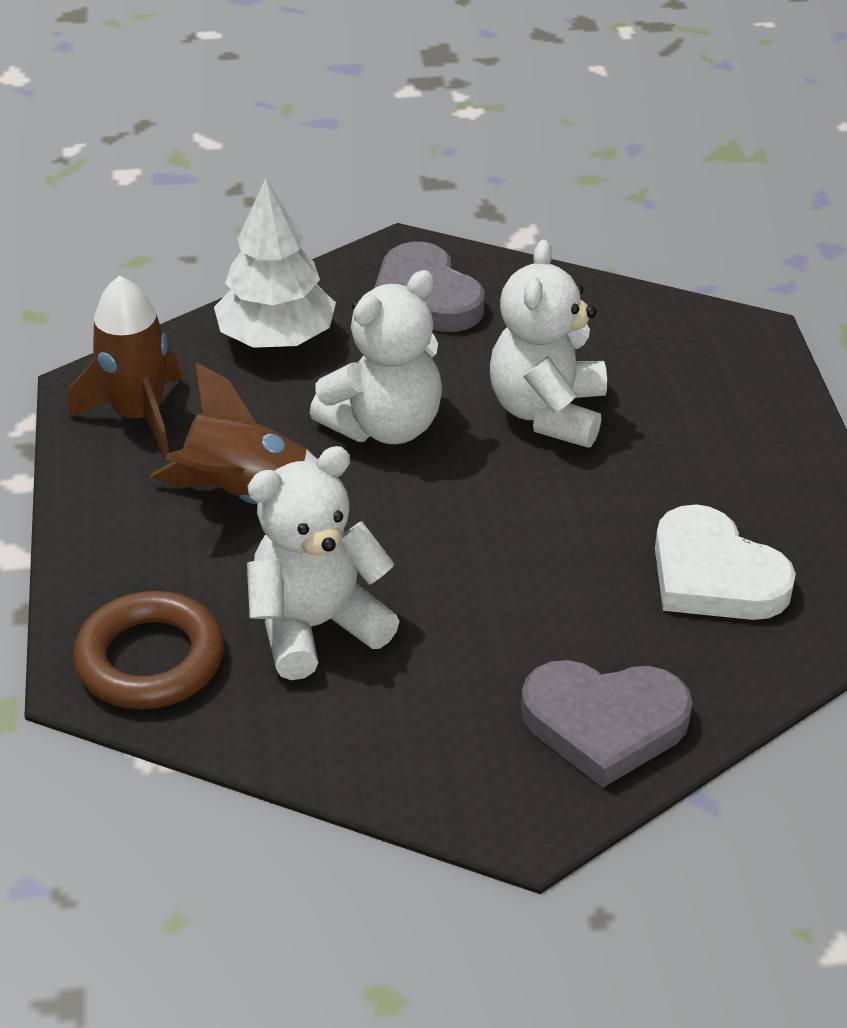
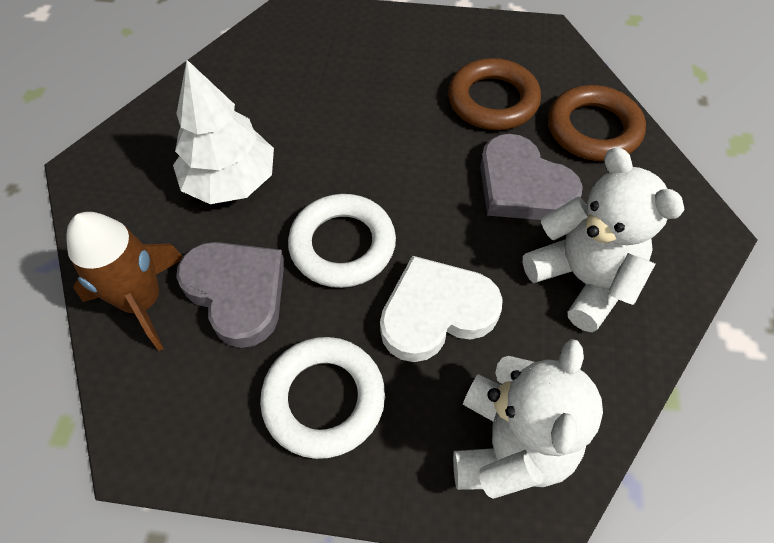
brown ring: 1 -> 2
brown rocket: 2 -> 1
white ring: 0 -> 2
white teddy bear: 3 -> 2

